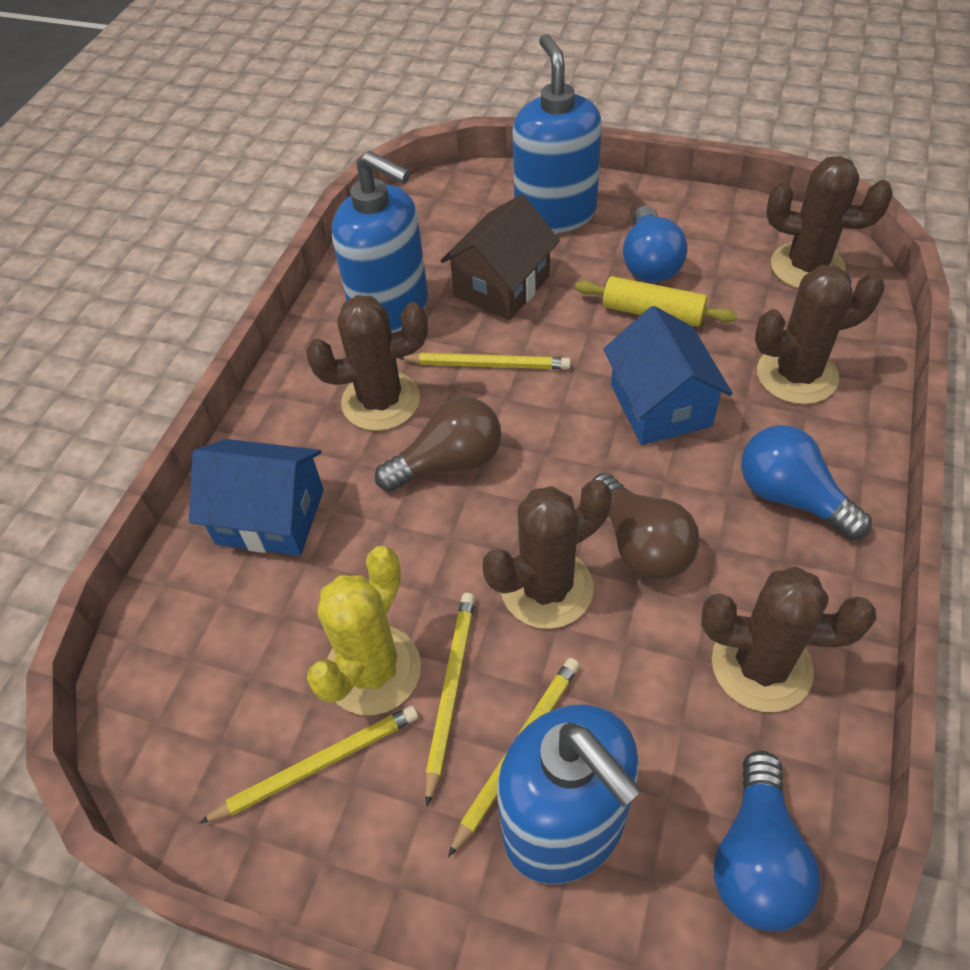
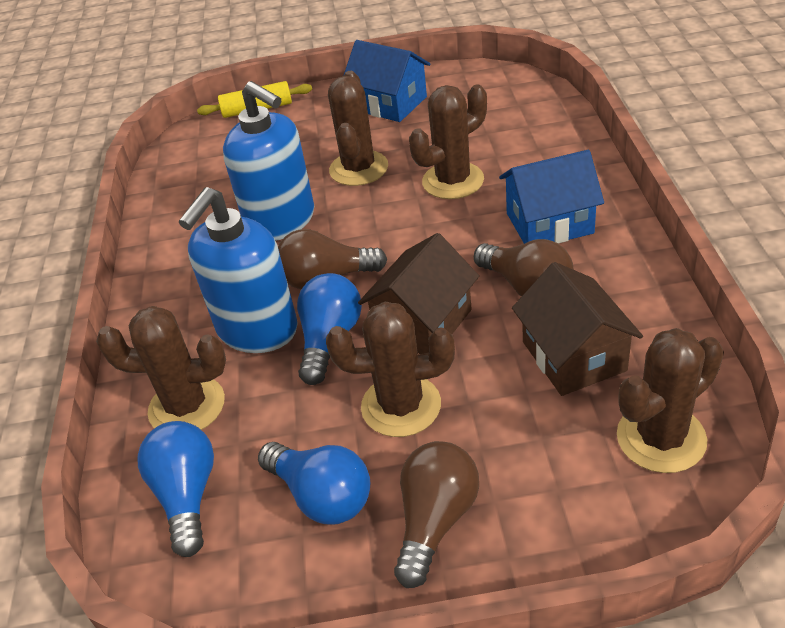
blue soap dispenser: 3 -> 2
brown house: 1 -> 2
brown light bulb: 2 -> 3
yellow cactus: 1 -> 0
yellow pencil: 4 -> 0

